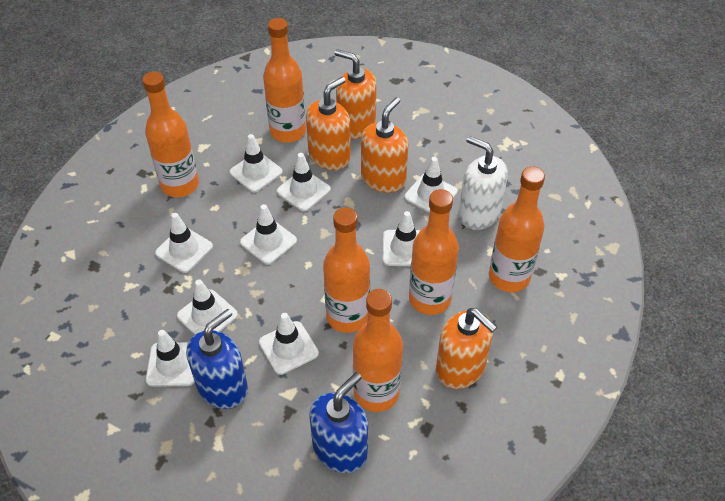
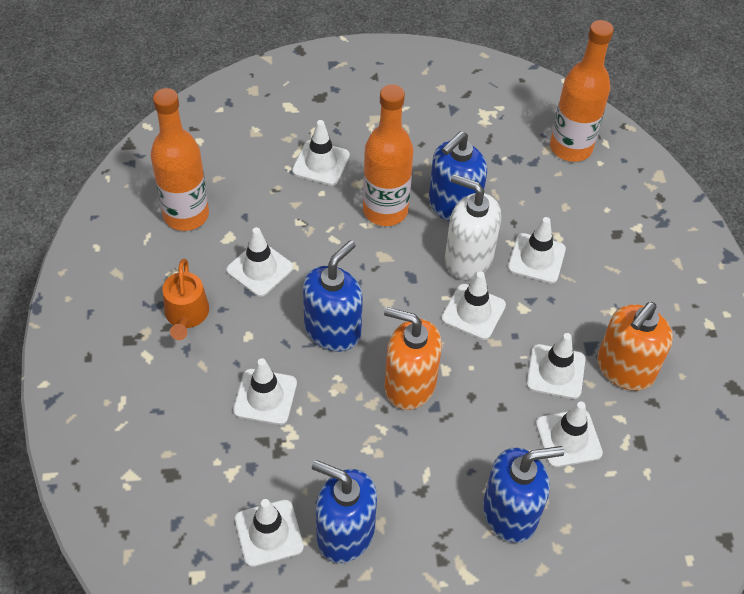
blue soap dispenser: 2 -> 4
orange bottle: 6 -> 3
orange soap dispenser: 4 -> 2
orange watering can: 0 -> 1
white traffic cone: 9 -> 8

